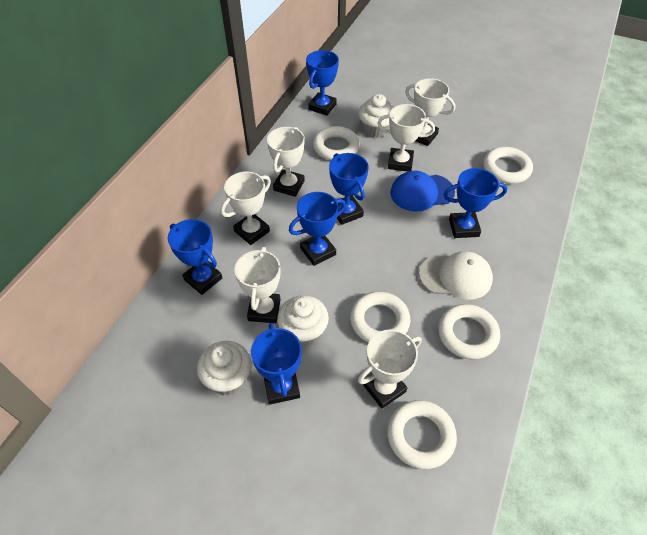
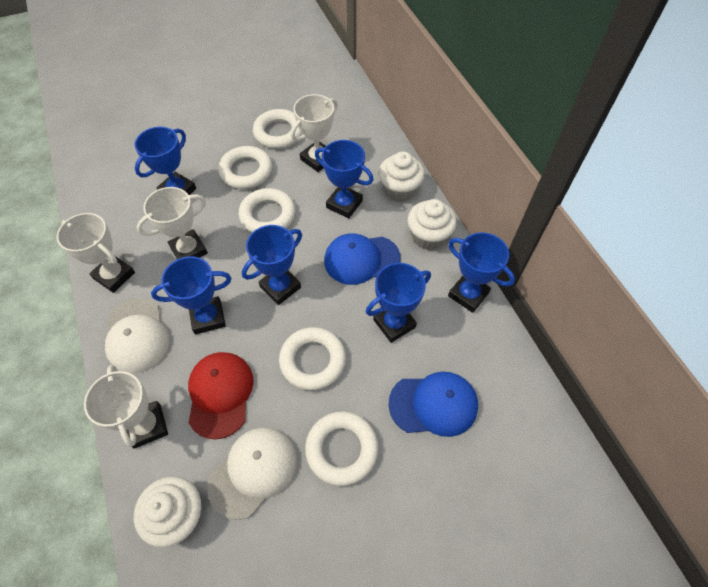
blue cap: 1 -> 2
red cap: 0 -> 1
white cap: 1 -> 2
white trophy: 6 -> 4

